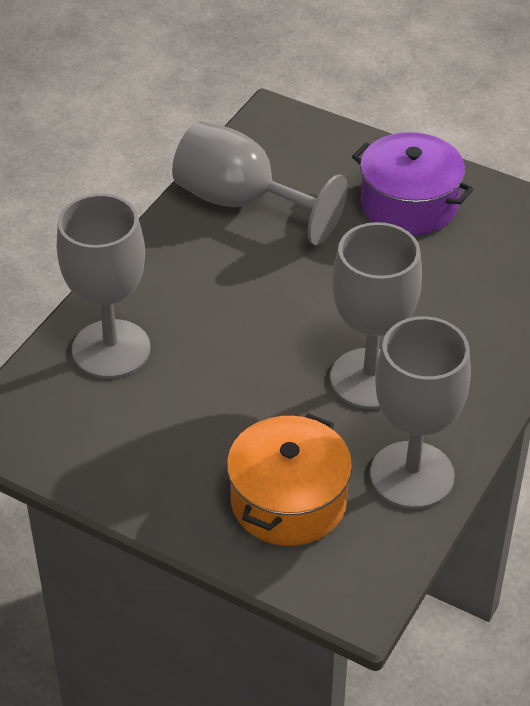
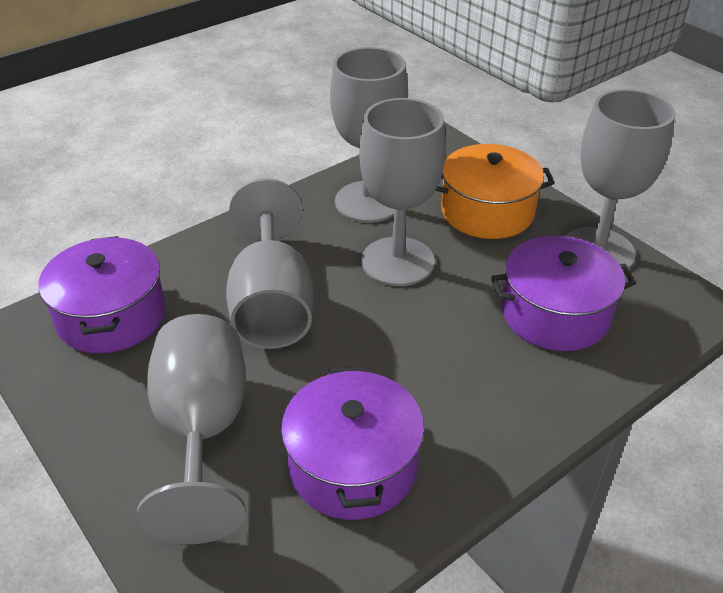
grey goblet: 4 -> 5
purple pot: 1 -> 3

